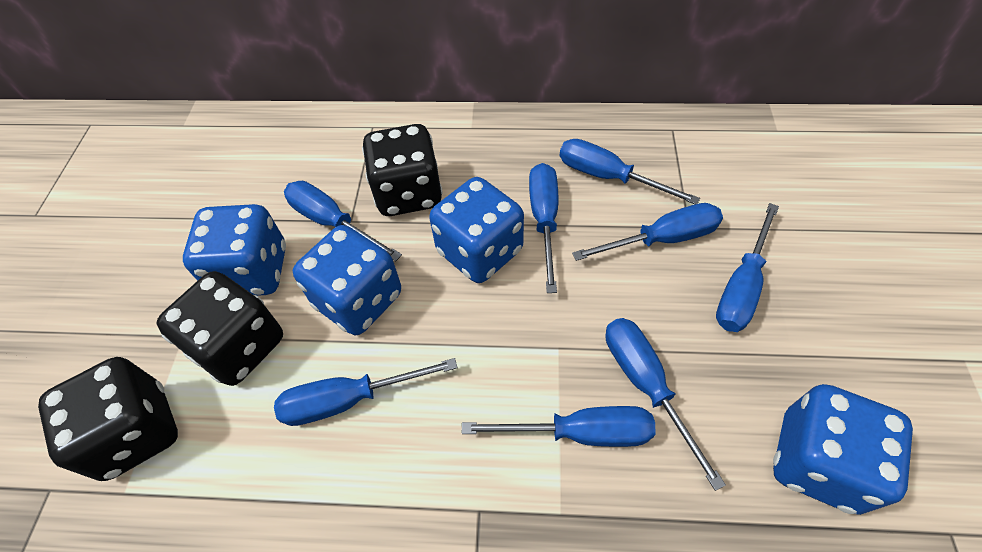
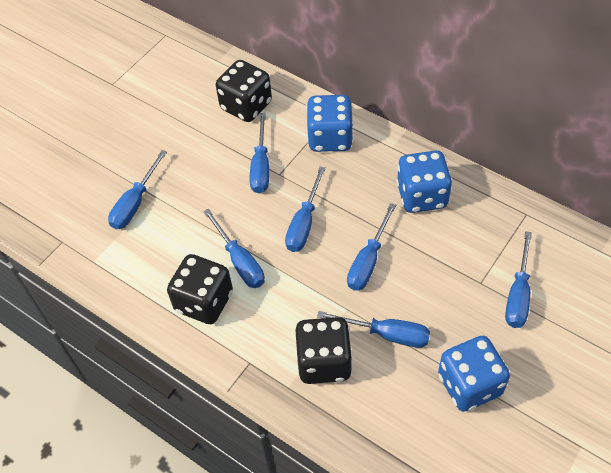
blue dice: 4 -> 3
blue screwdriver: 8 -> 7

